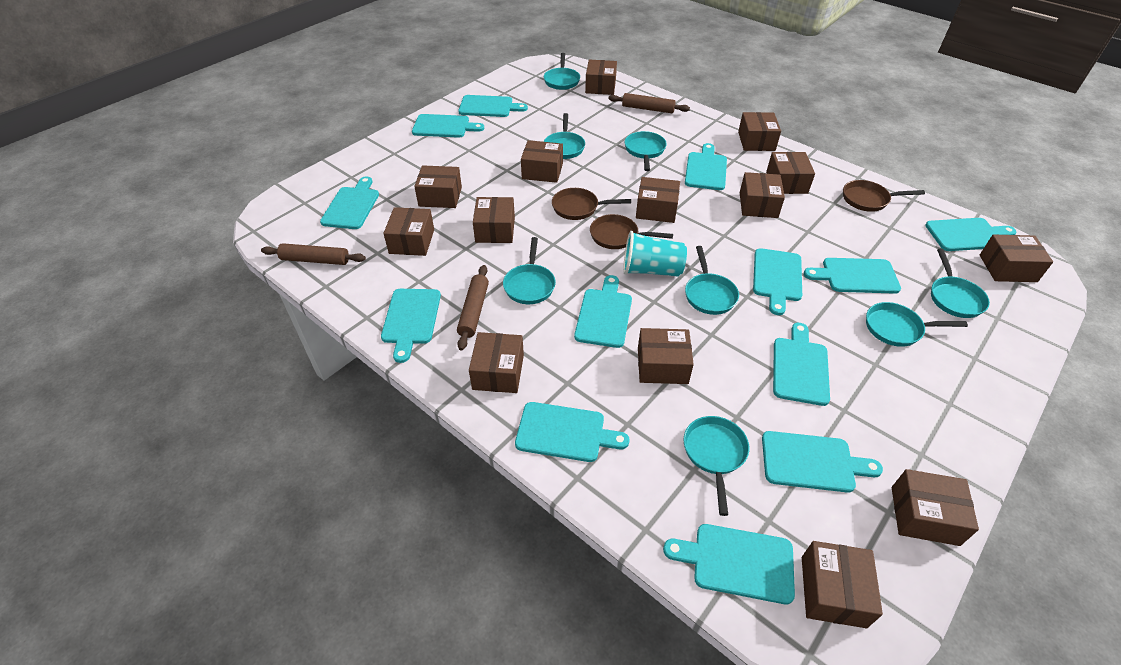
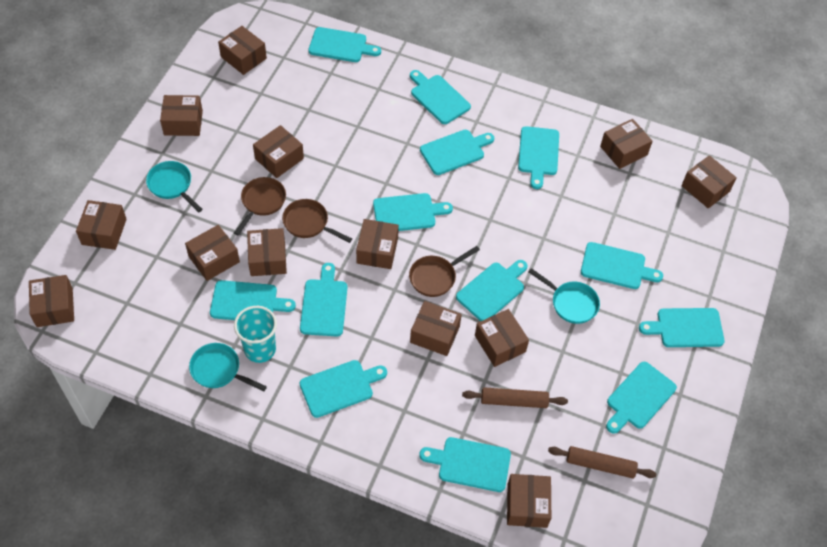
brown box: 14 -> 13
brown rolling pin: 3 -> 2
turquoise pan: 8 -> 3

